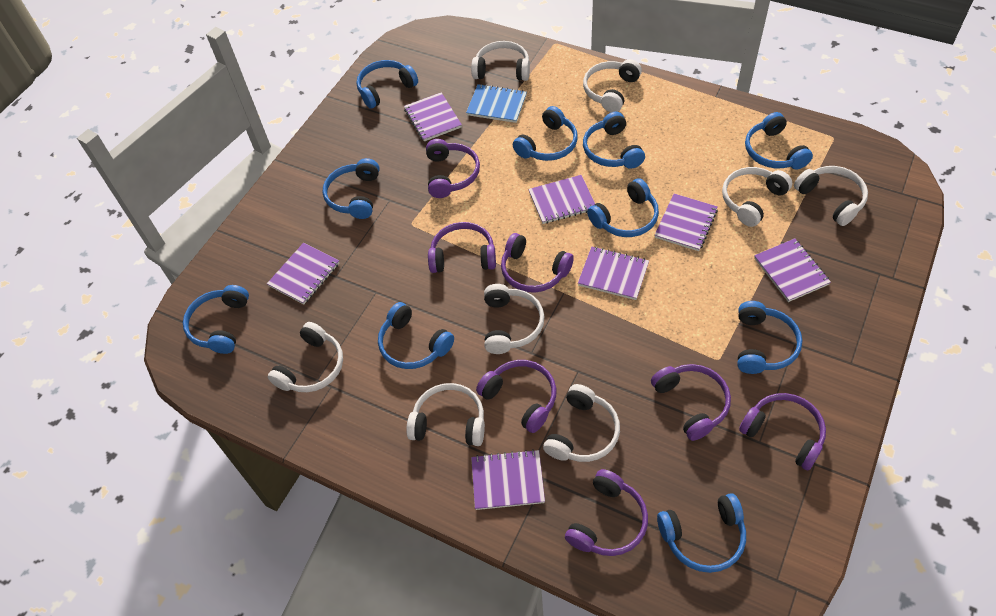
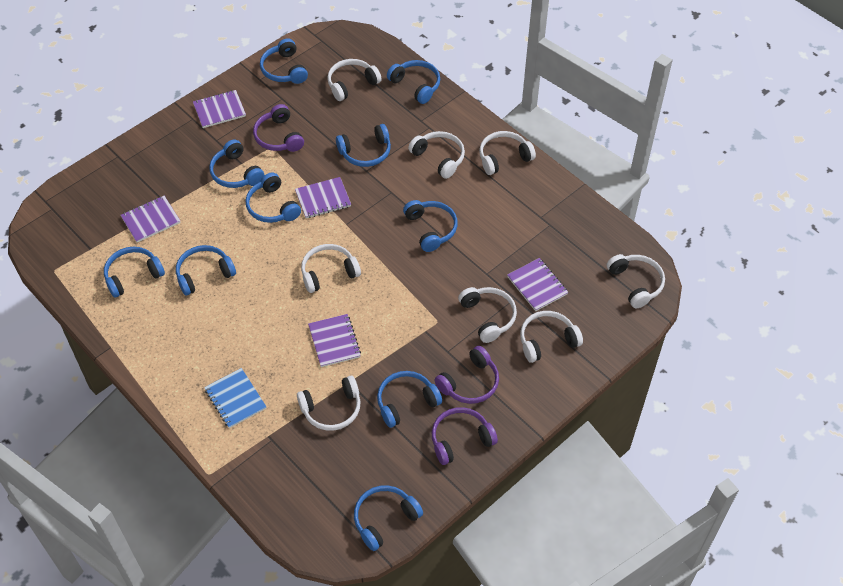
purple headphones: 7 -> 3
purple notebook: 7 -> 5

